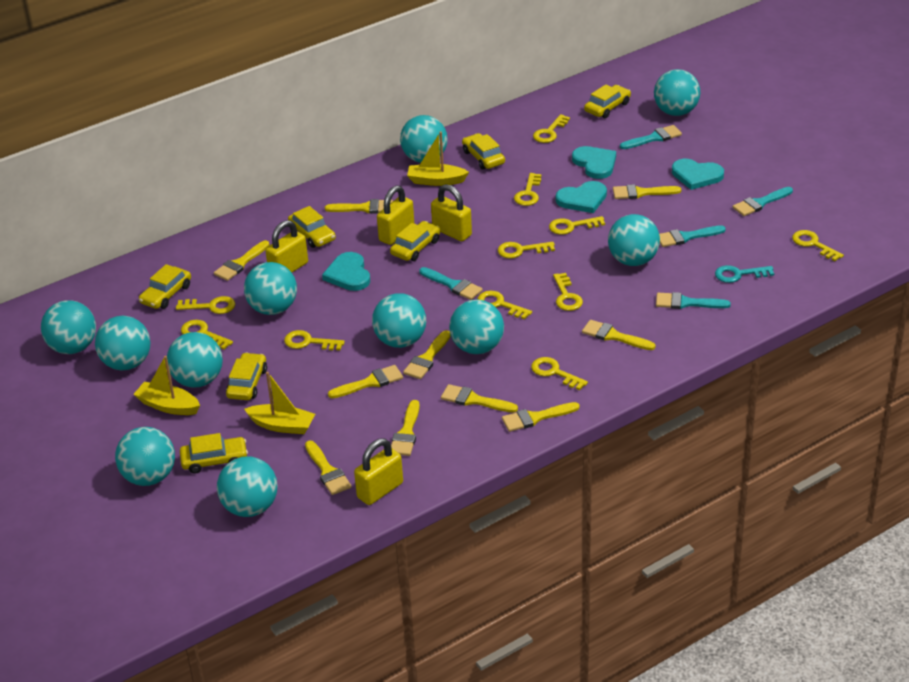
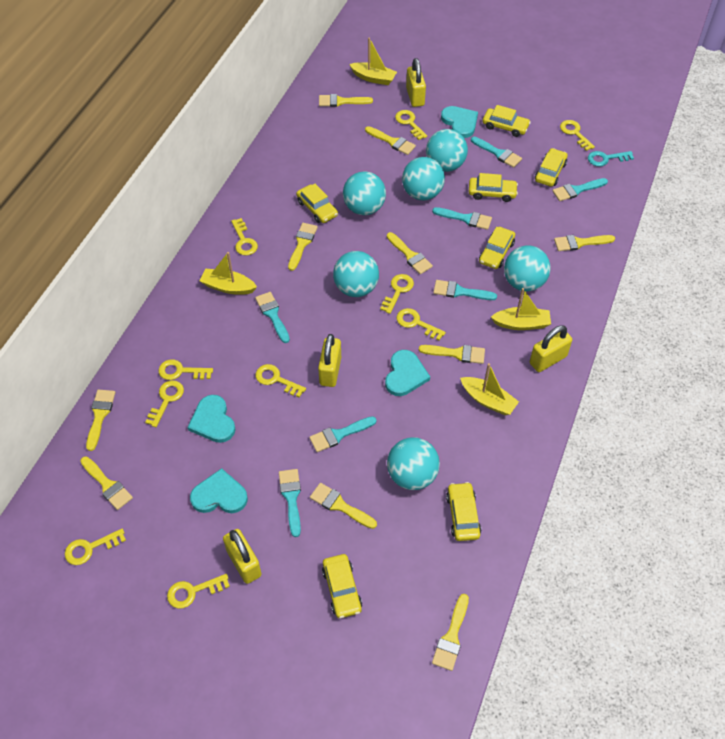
turquoise ball: 11 -> 6
turquoise brush: 5 -> 7
yellow boat: 3 -> 4
yellow key: 11 -> 10

